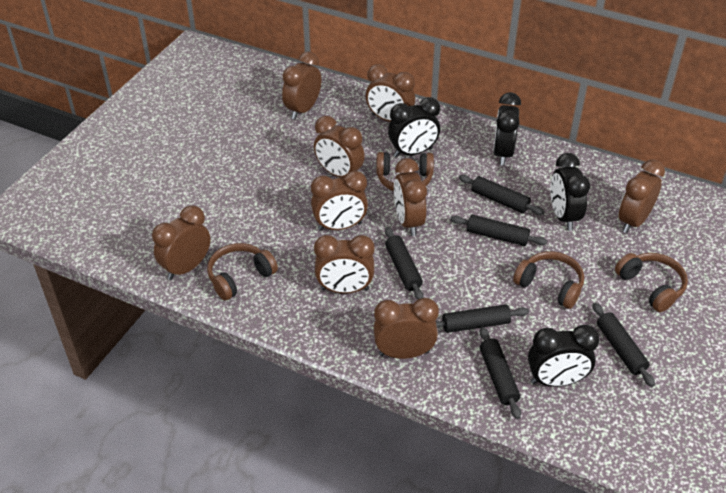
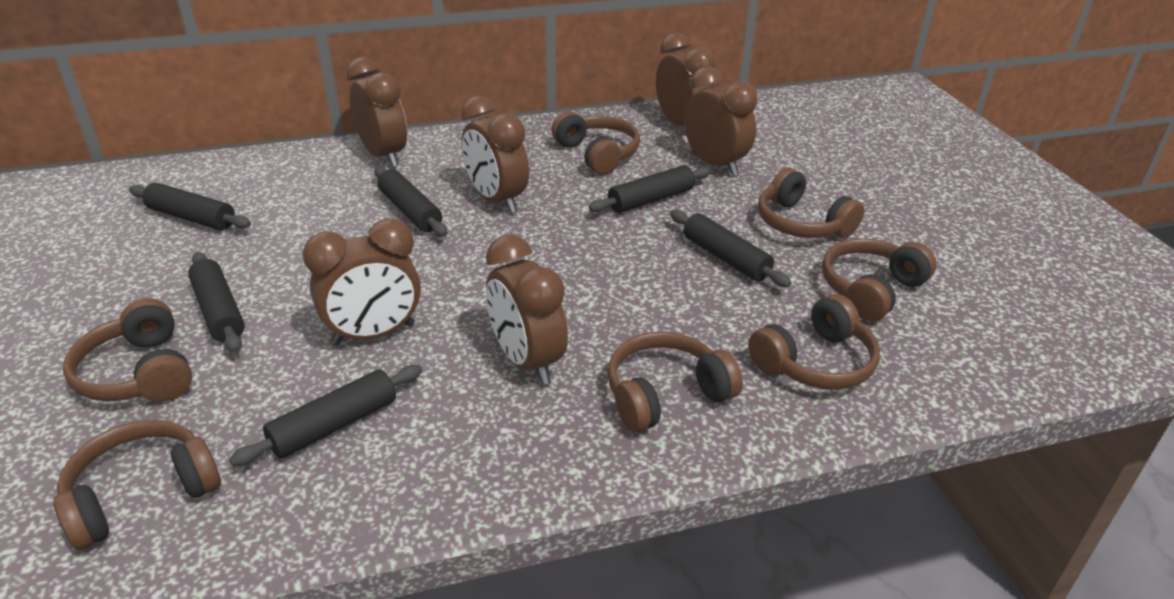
black clock: 4 -> 0
brown clock: 9 -> 6
brown headphones: 4 -> 7

